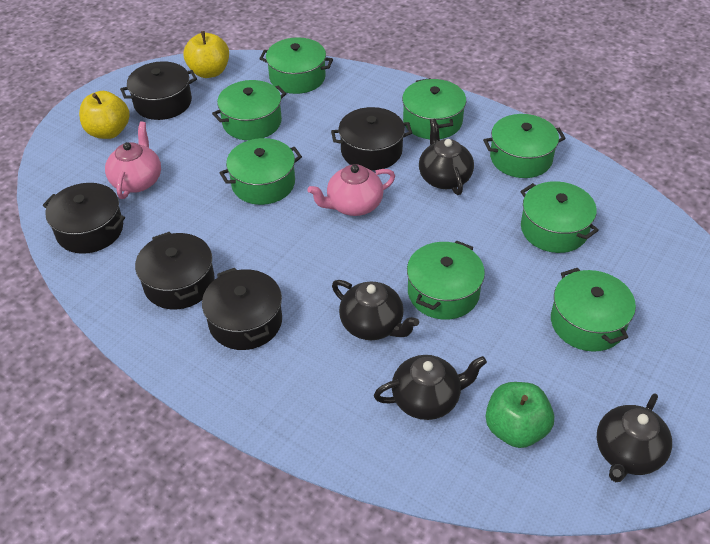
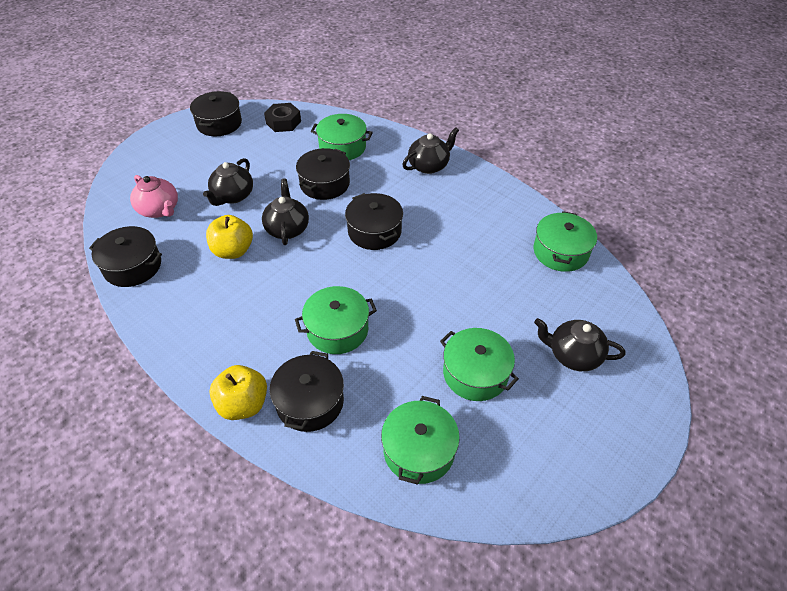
black nut: 0 -> 1
green apple: 1 -> 0
green pot: 8 -> 5
pink teapot: 2 -> 1

